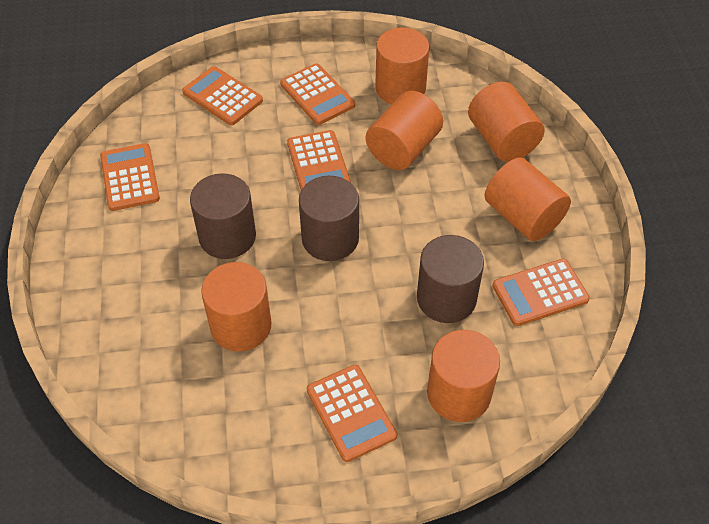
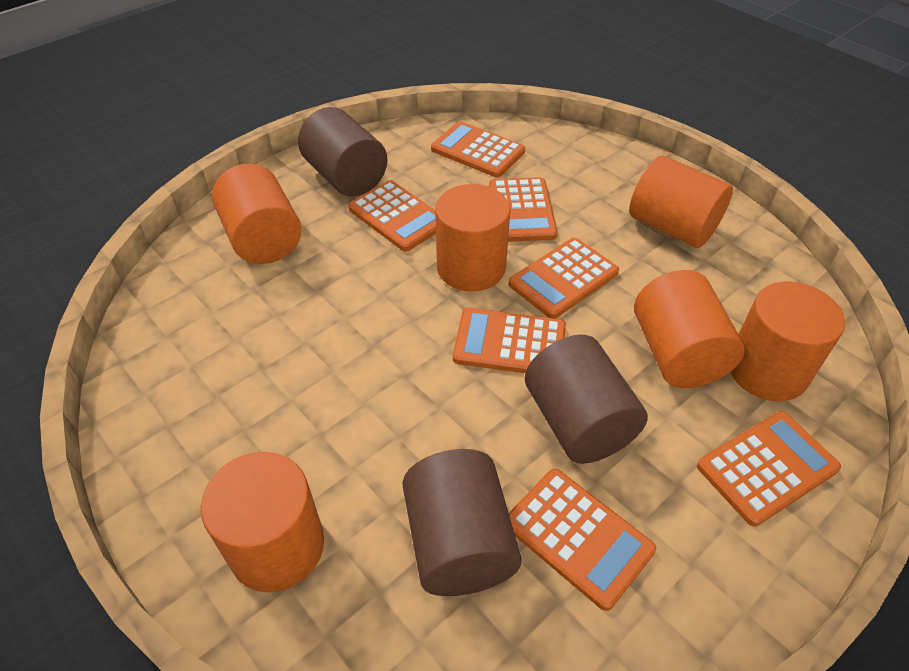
orange calculator: 6 -> 7

